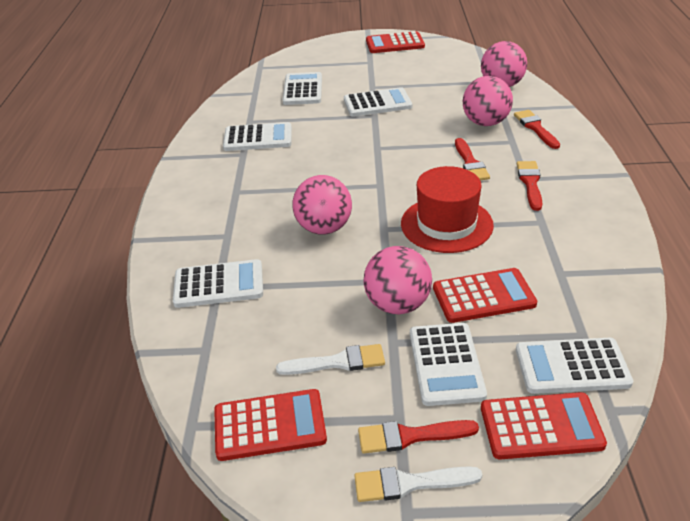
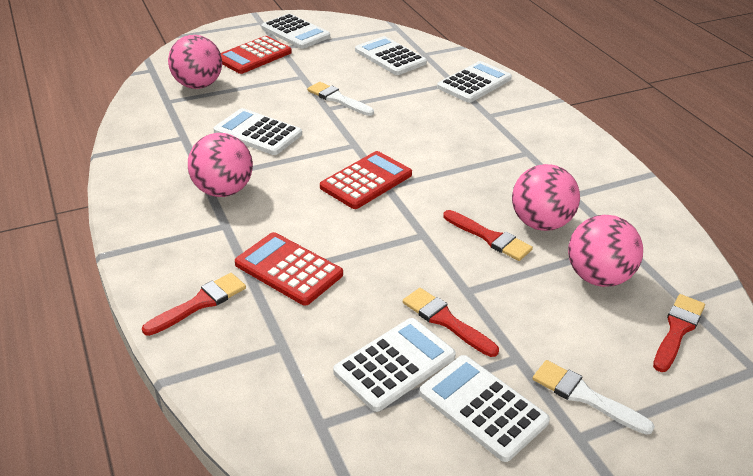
red calculator: 4 -> 3
red hat: 1 -> 0

